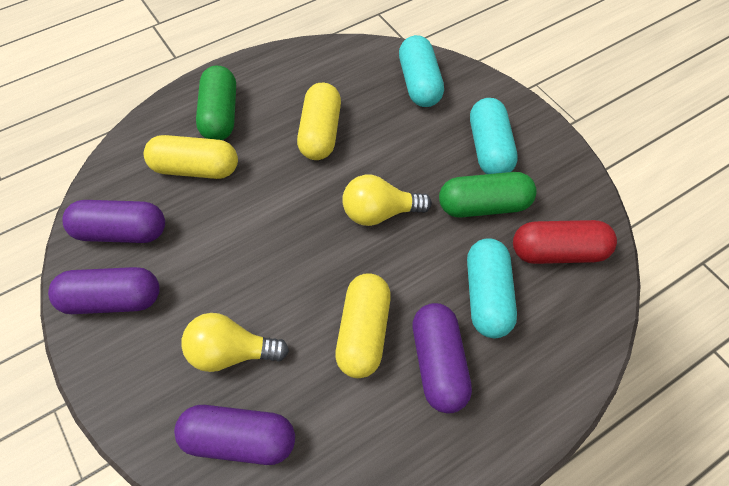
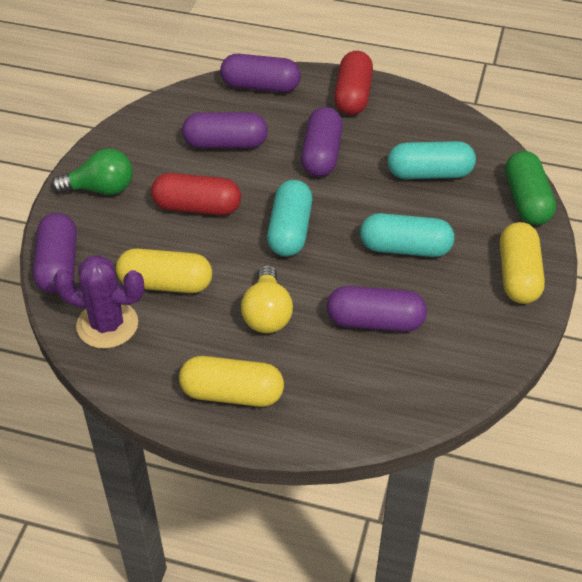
green capsule: 2 -> 1
green light bulb: 0 -> 1
purple cactus: 0 -> 1
purple capsule: 4 -> 5
red capsule: 1 -> 2
yellow light bulb: 2 -> 1

